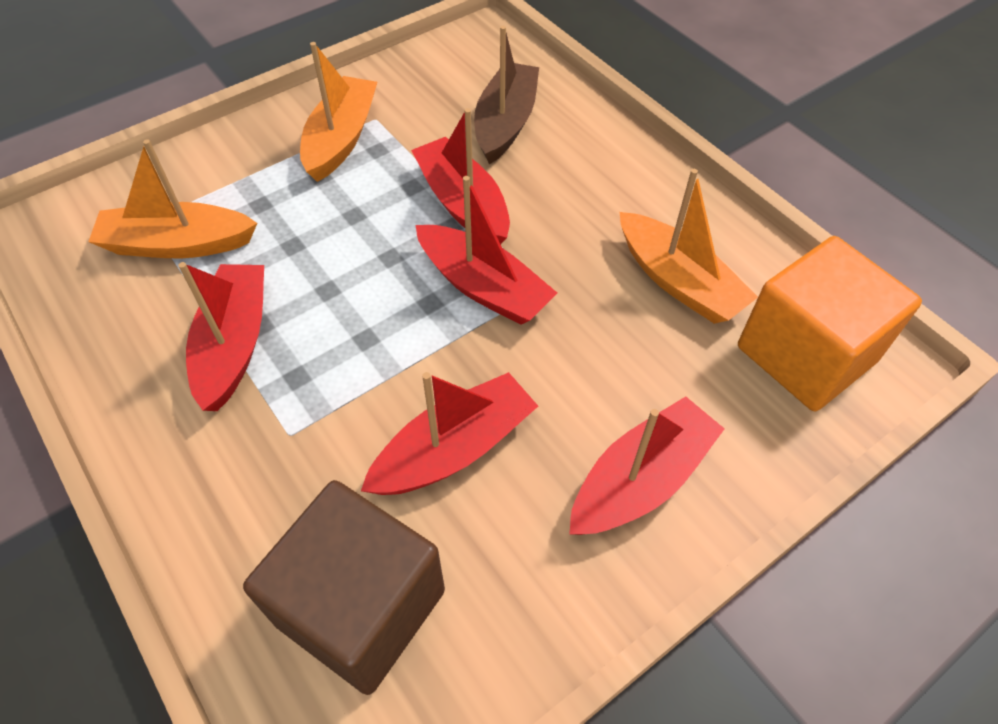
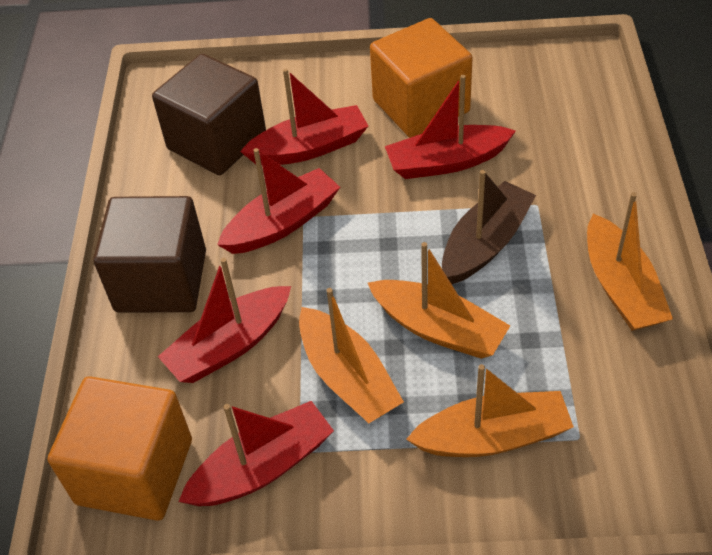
brown cube: 1 -> 2
orange boat: 3 -> 4
orange cube: 1 -> 2

